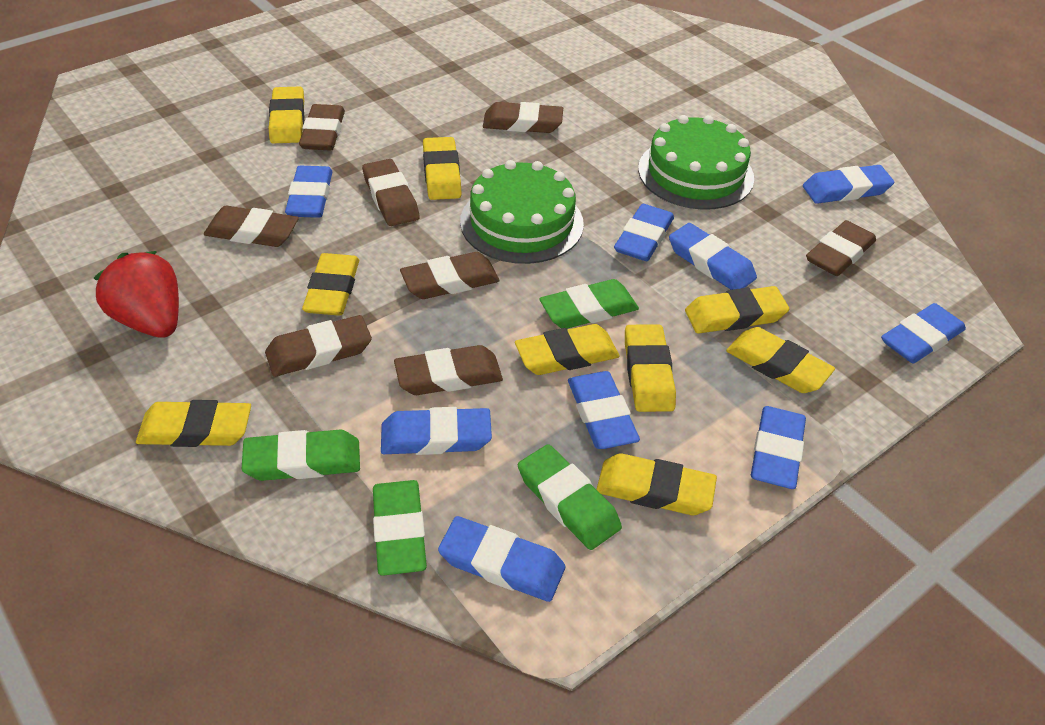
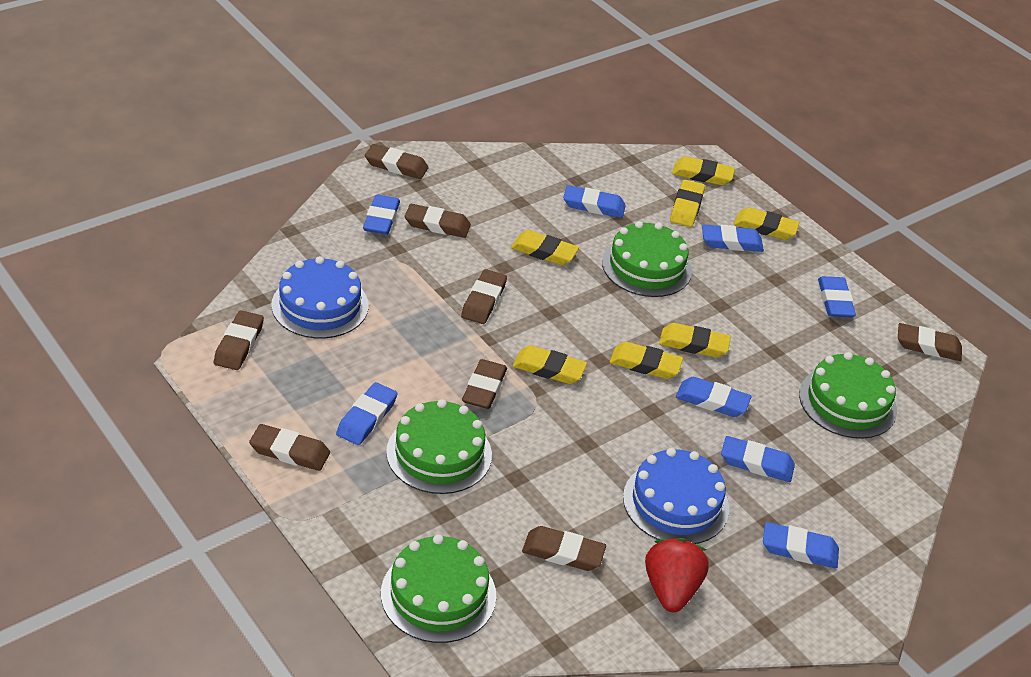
blue cake: 0 -> 2
blue eraser: 9 -> 8
green cake: 2 -> 4
green eraser: 4 -> 0
yellow eraser: 9 -> 7

